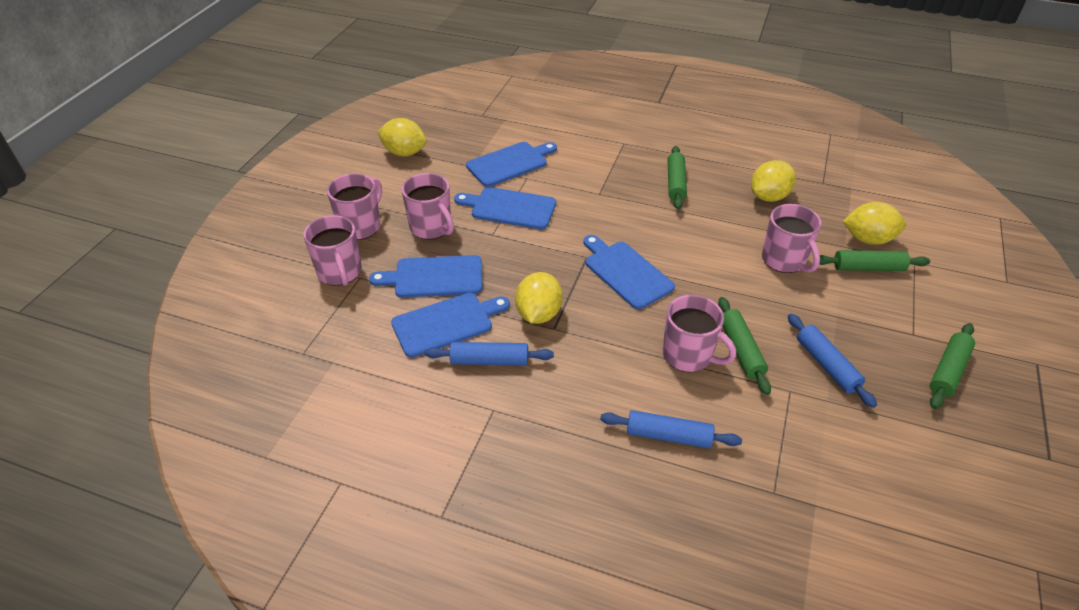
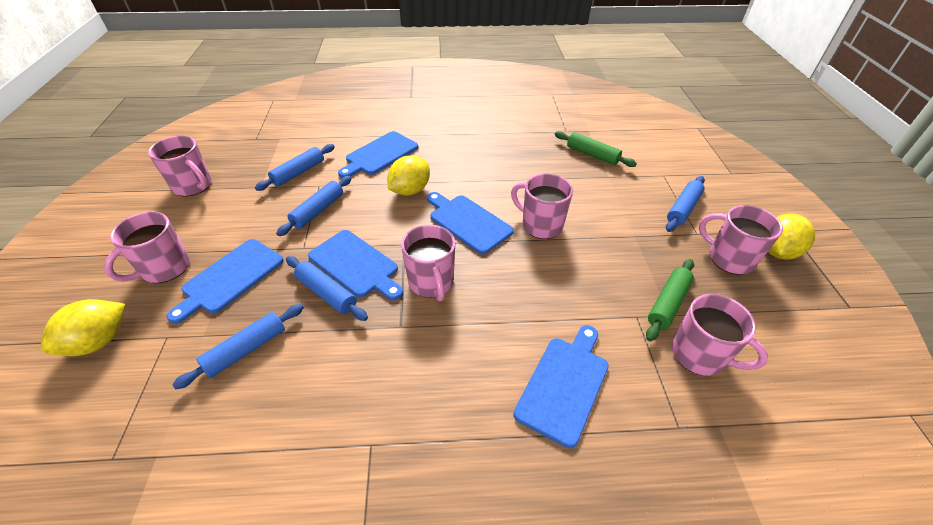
blue rolling pin: 3 -> 5
green rolling pin: 4 -> 2
pink mug: 5 -> 6
yellow lemon: 4 -> 3

